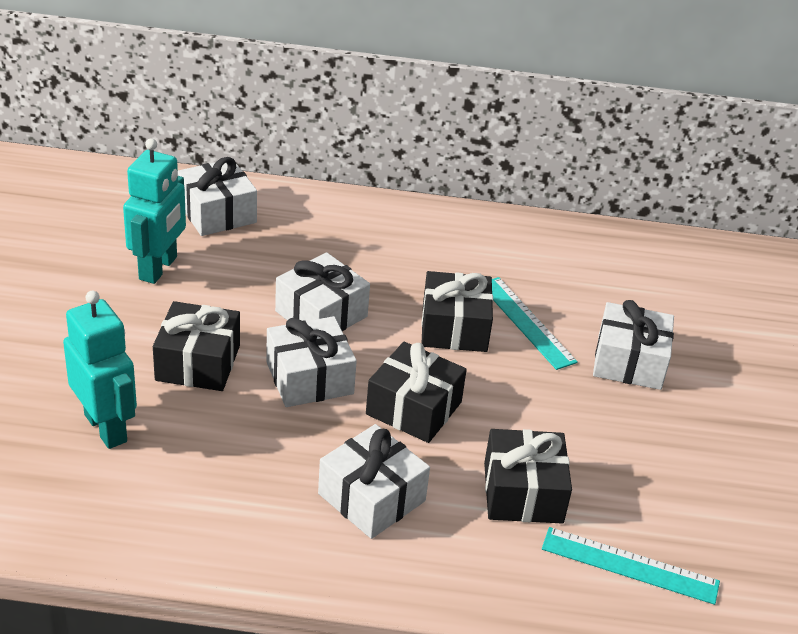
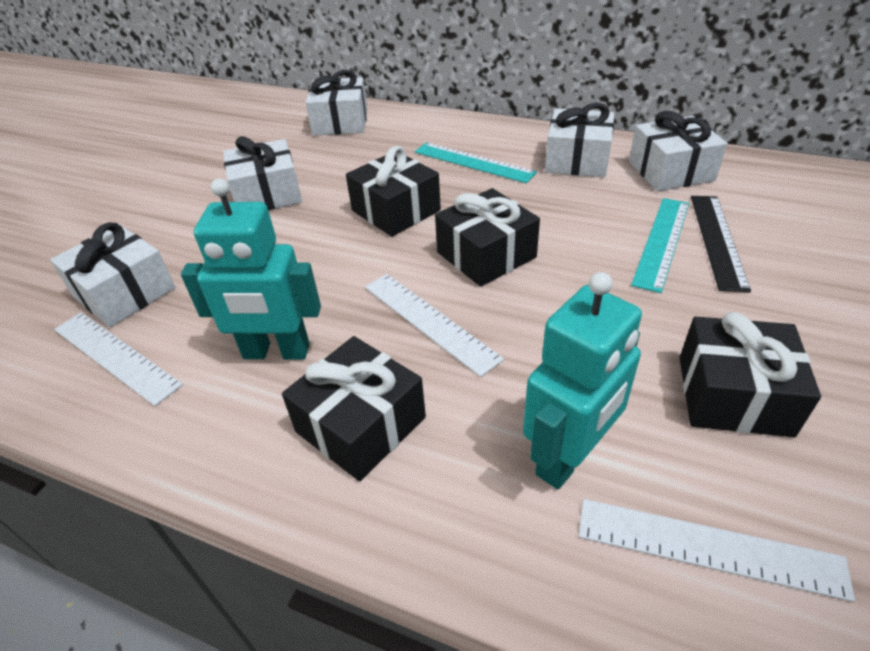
black ruler: 0 -> 1
white ruler: 0 -> 3

